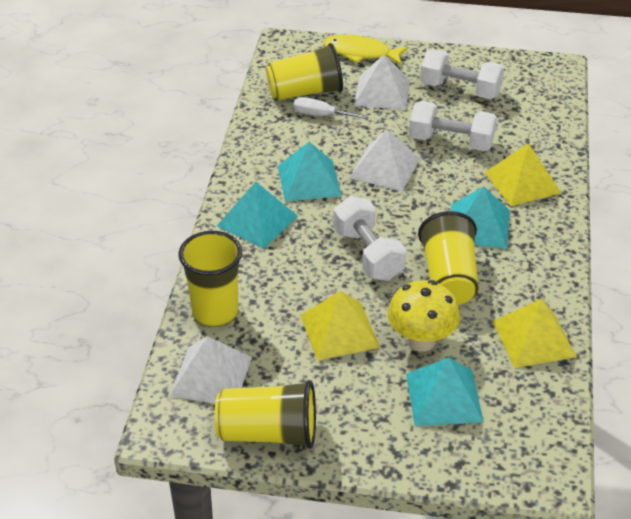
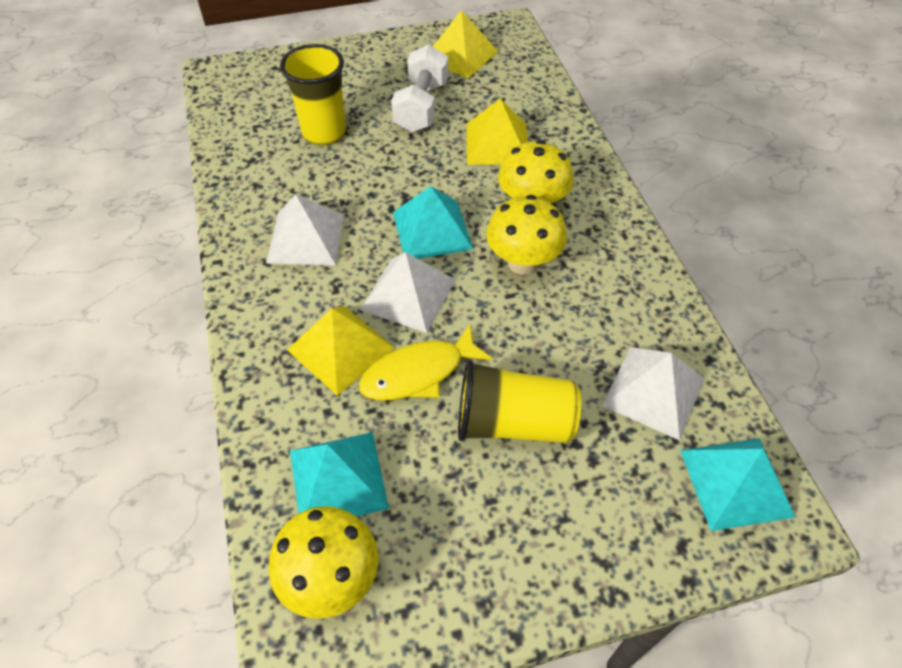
turquoise pyramid: 4 -> 3
white dumbbell: 3 -> 1
white screwdriver: 1 -> 0
yellow cup: 4 -> 2
yellow mushroom: 1 -> 3

